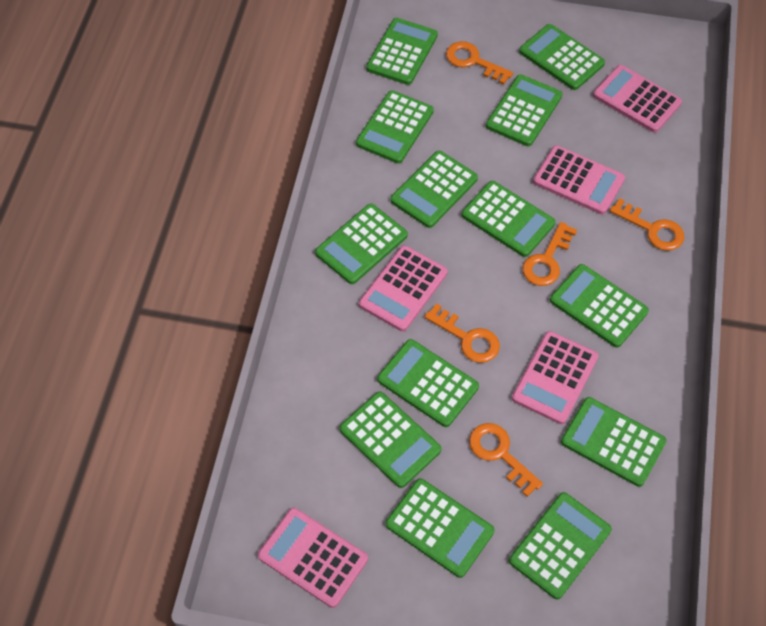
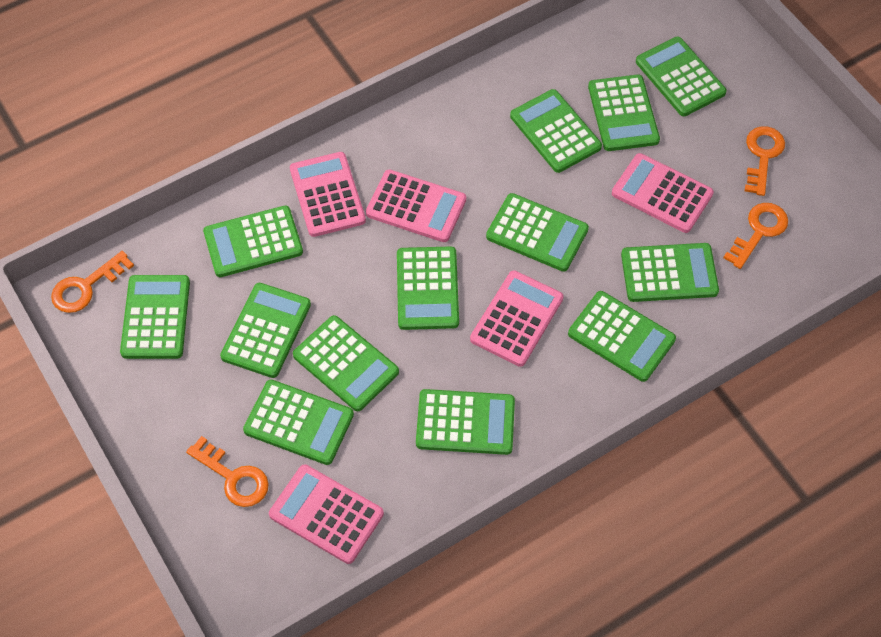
orange key: 5 -> 4

